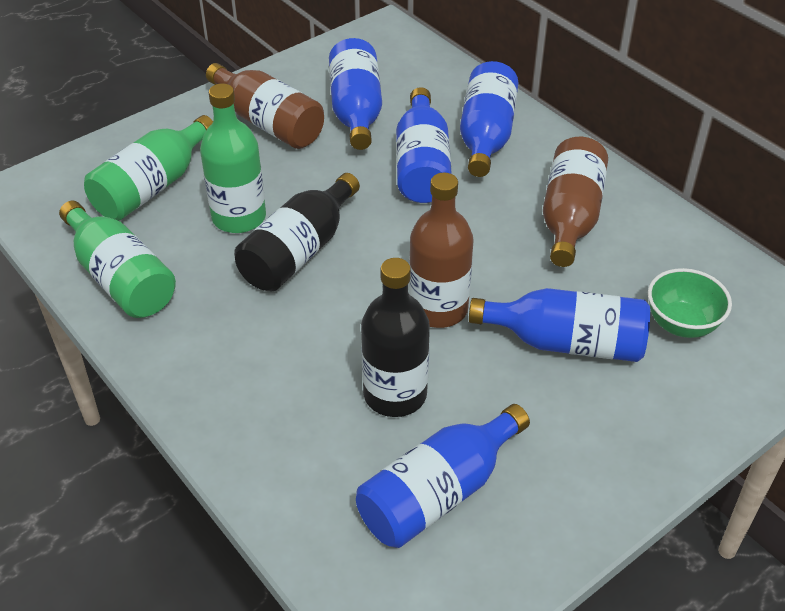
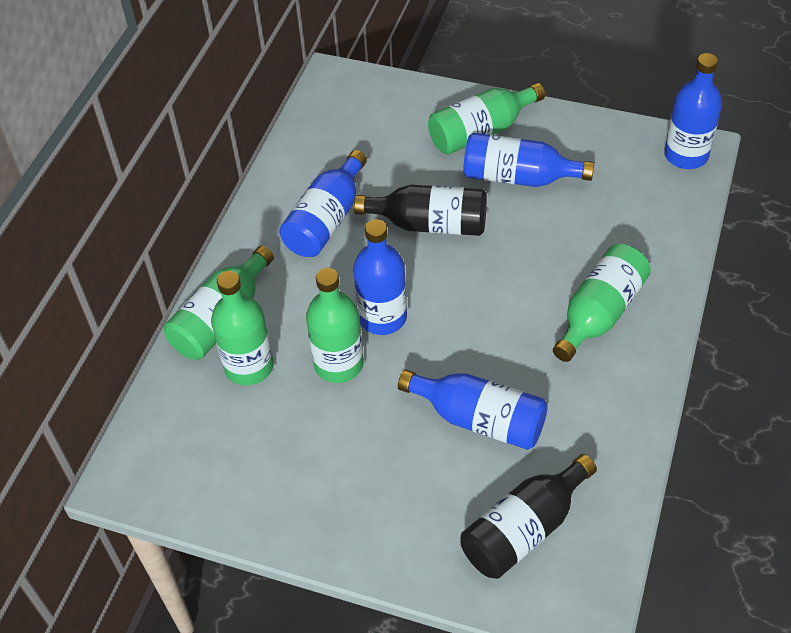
brown bottle: 3 -> 0
green bottle: 3 -> 5
green bowl: 1 -> 0

